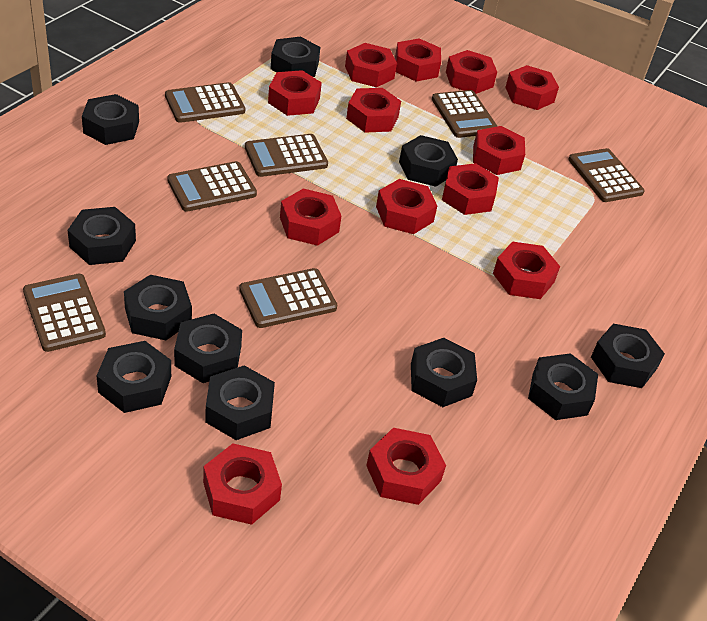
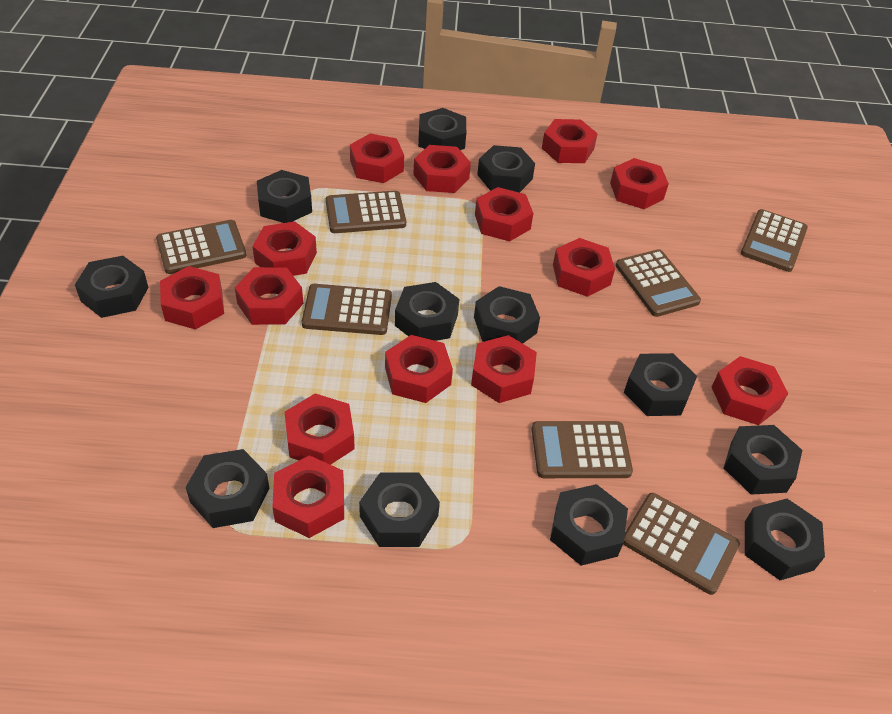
black nut: 11 -> 12
red nut: 13 -> 14

